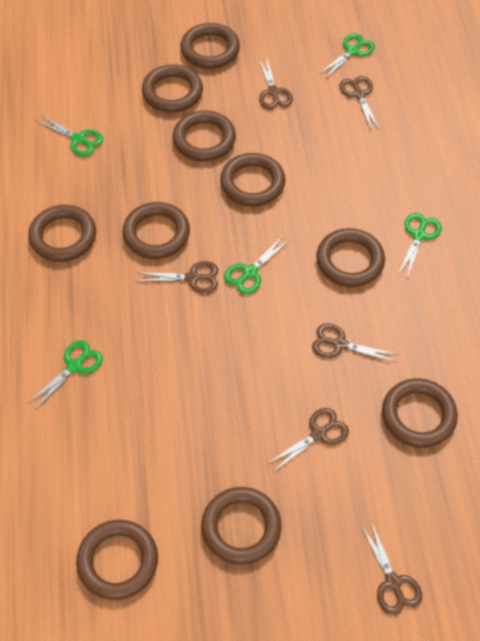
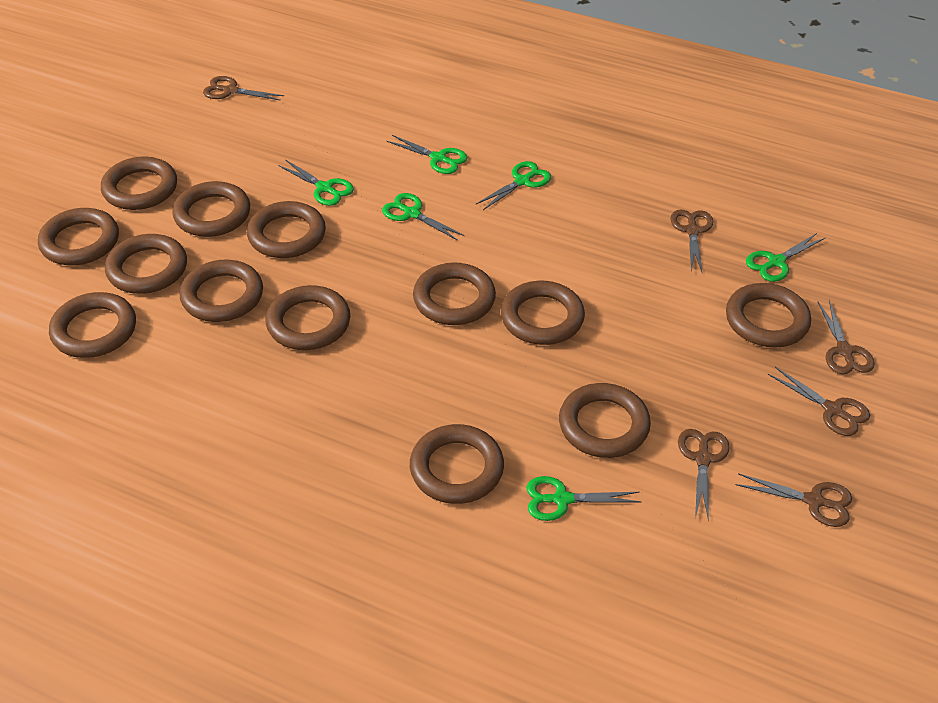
brown ring: 10 -> 13
green scissors: 5 -> 6

